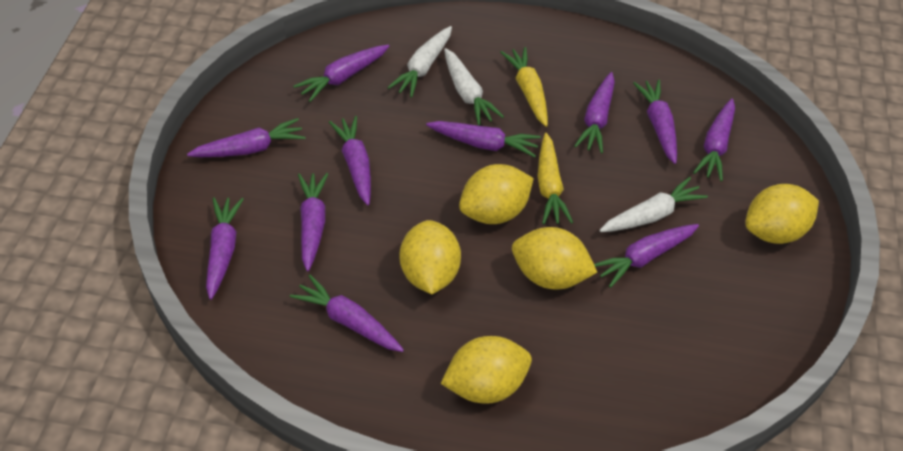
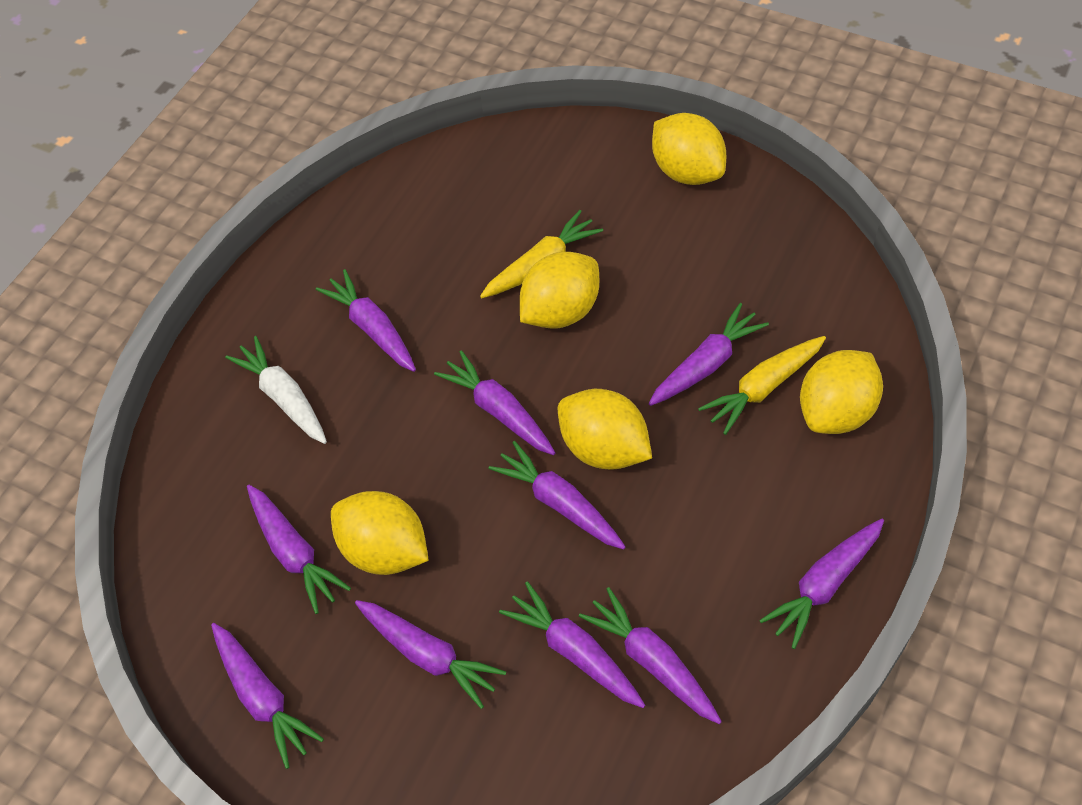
purple carrot: 11 -> 10
white carrot: 3 -> 1

